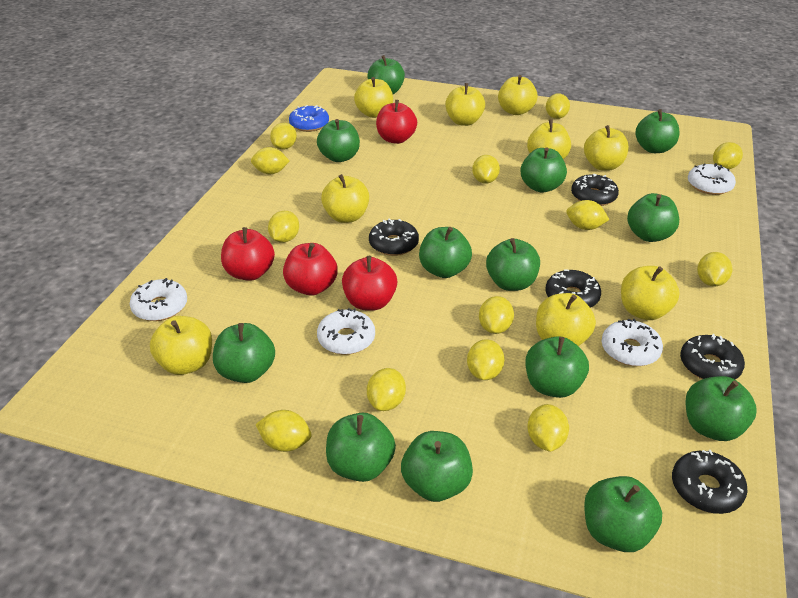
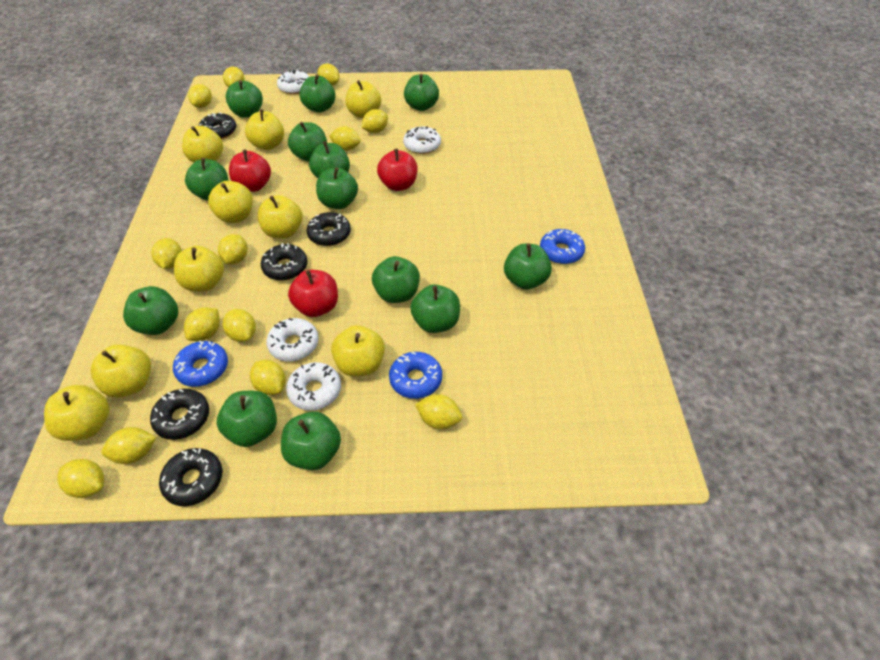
blue donut: 1 -> 3
red apple: 4 -> 3

